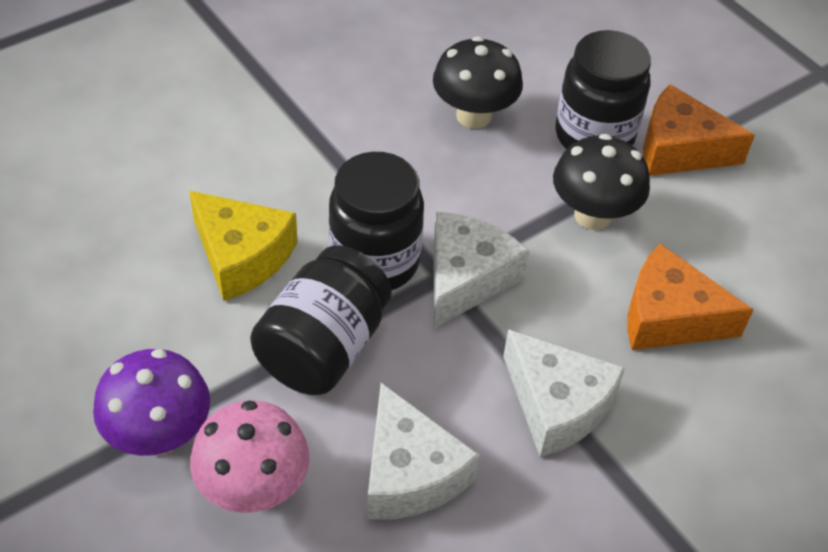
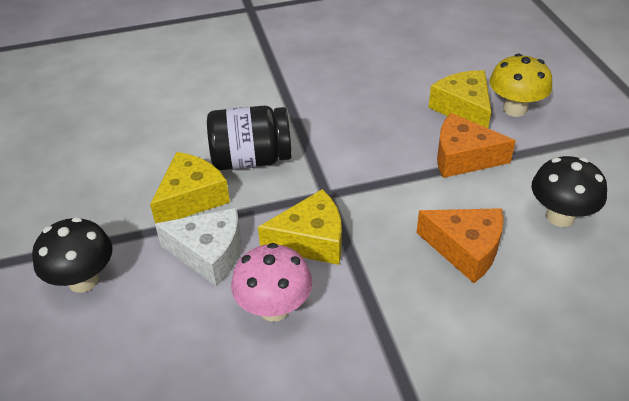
black jar: 3 -> 1
purple mushroom: 1 -> 0
white cheese: 3 -> 1
yellow cheese: 1 -> 3
yellow mushroom: 0 -> 1

